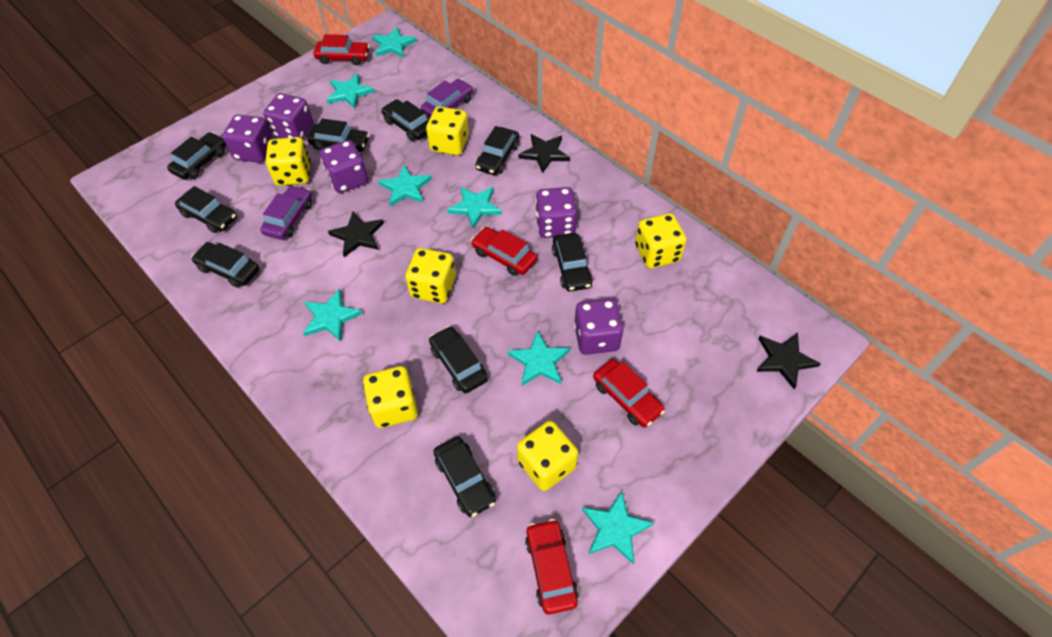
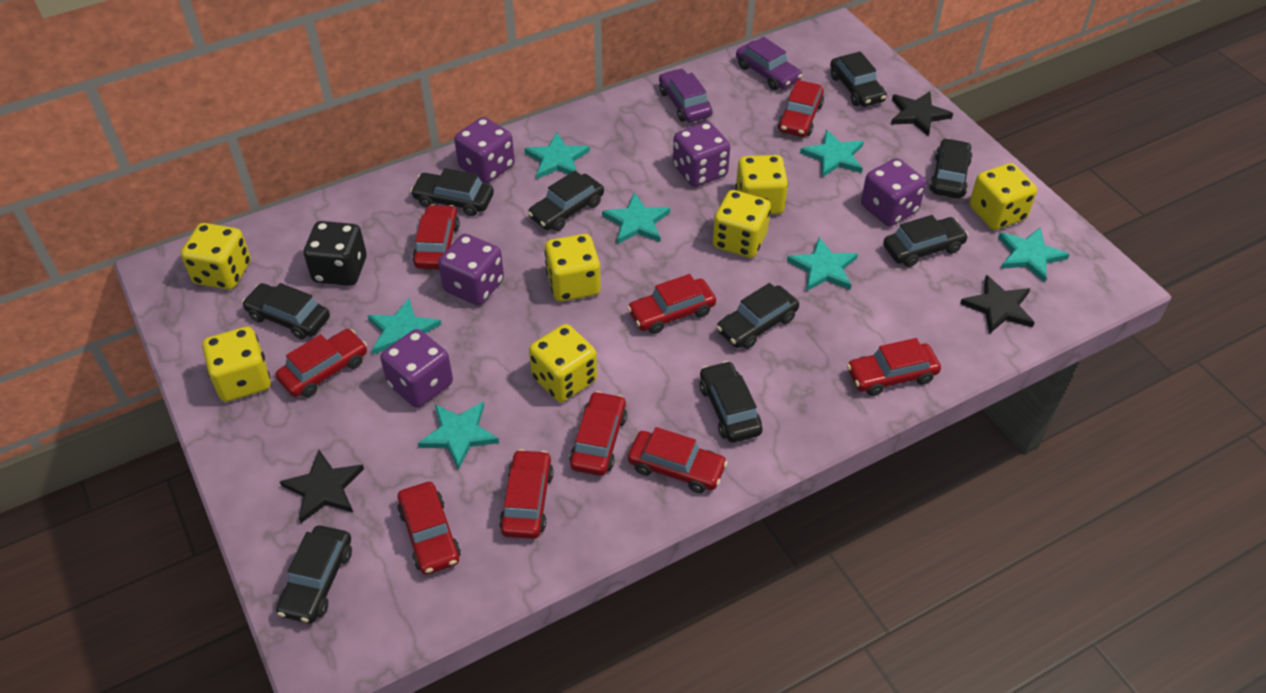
black dice: 0 -> 1
red car: 4 -> 9
yellow dice: 6 -> 7

